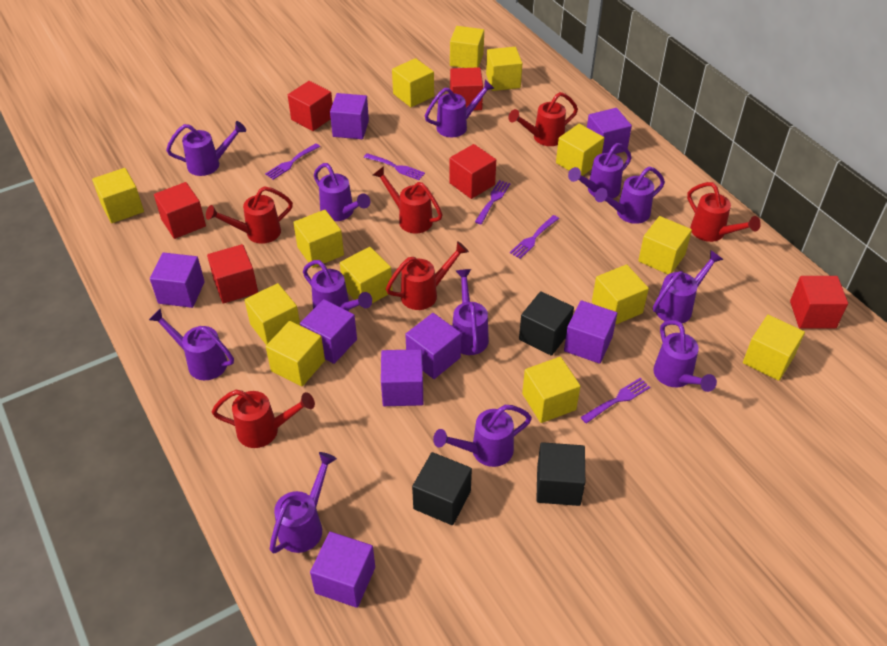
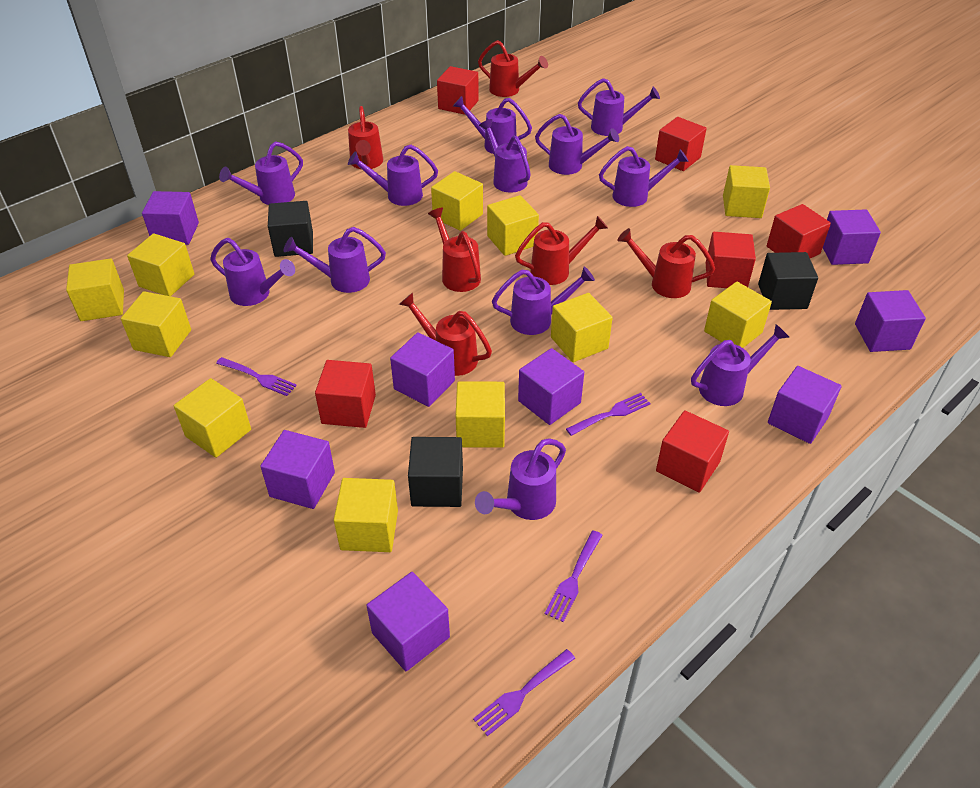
purple fork: 5 -> 4
yellow cube: 13 -> 11

